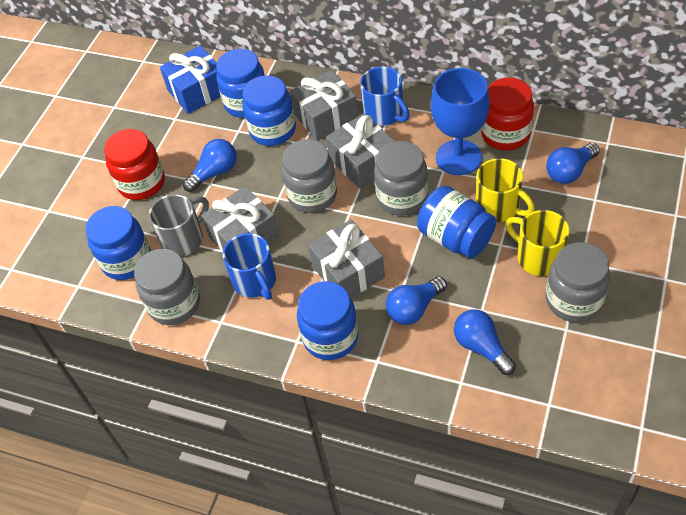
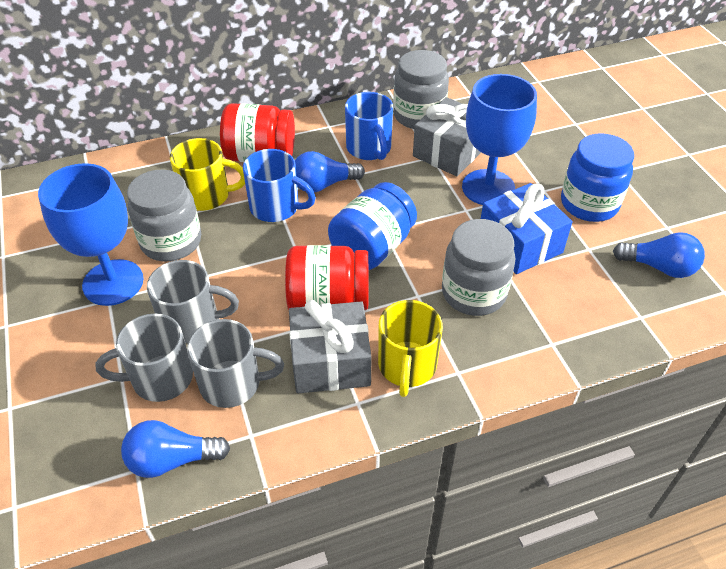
blue goblet: 1 -> 2
blue jar: 5 -> 2
blue light bulb: 4 -> 3
grey gift: 4 -> 2
grey jar: 4 -> 3
grey mug: 1 -> 3

